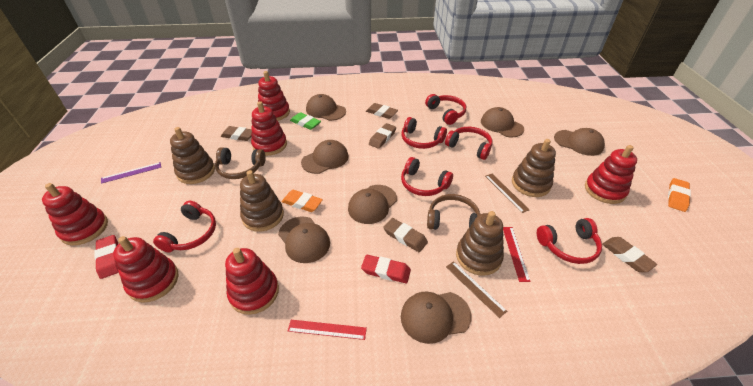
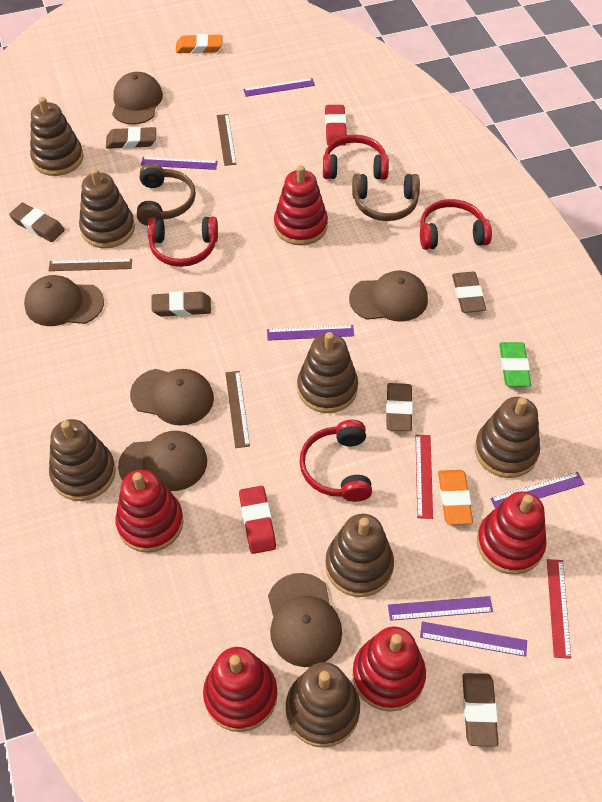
brown cap: 7 -> 6
brown eraser: 5 -> 6
brown ruler: 2 -> 3
brown stacking toy: 4 -> 7
purple ruler: 1 -> 6
red headphones: 6 -> 4
red stacking toy: 6 -> 5

